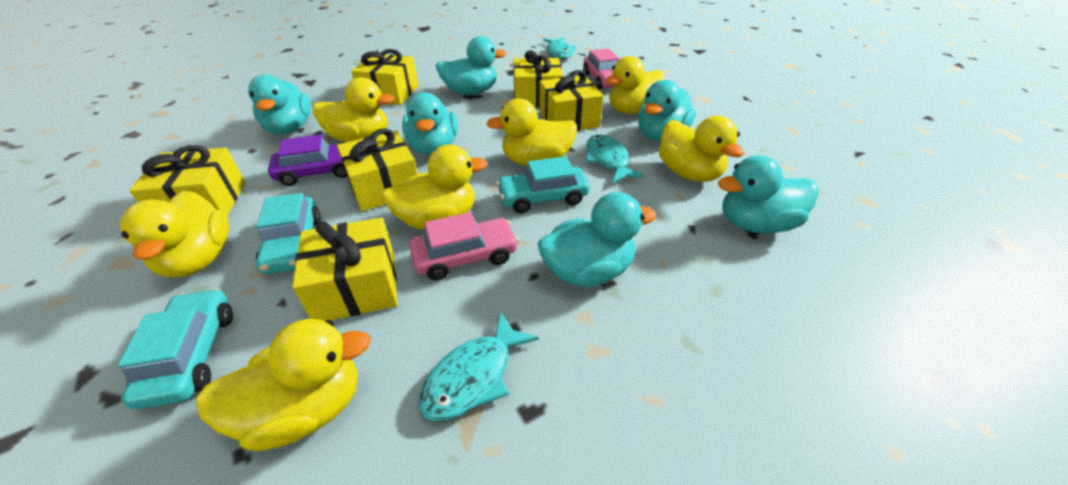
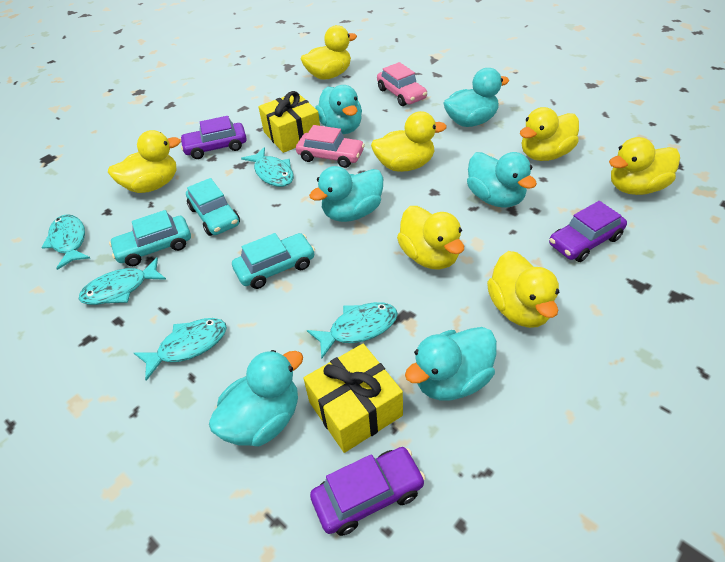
purple car: 1 -> 3
turquoise fish: 3 -> 5
yellow gift: 6 -> 2

